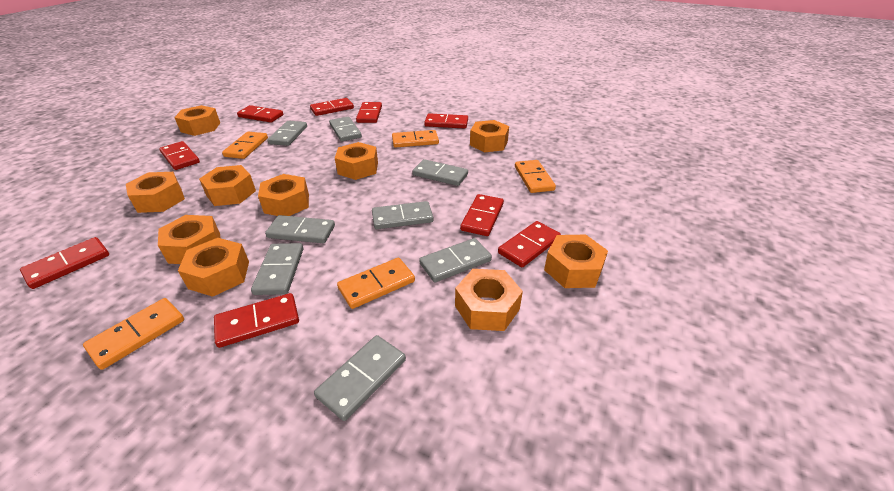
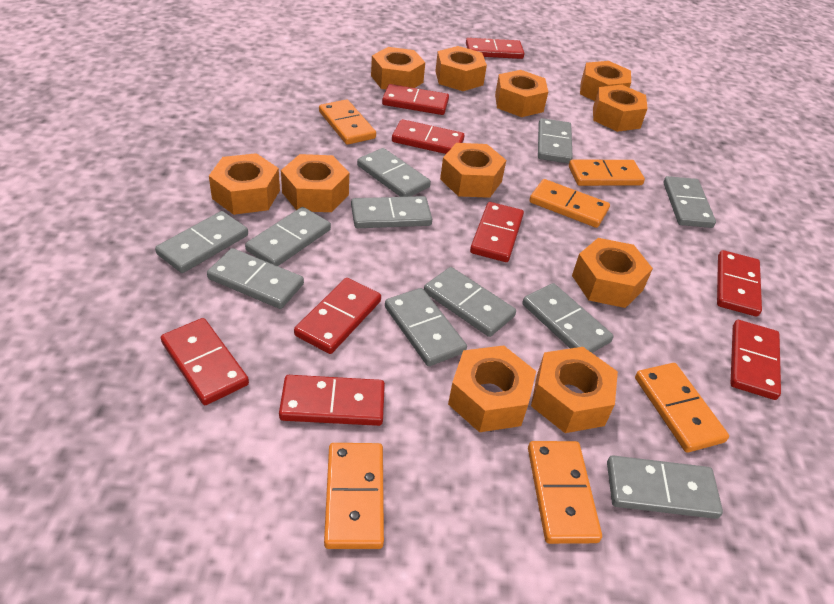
grey domino: 8 -> 11
orange domino: 5 -> 6
orange nut: 10 -> 11

